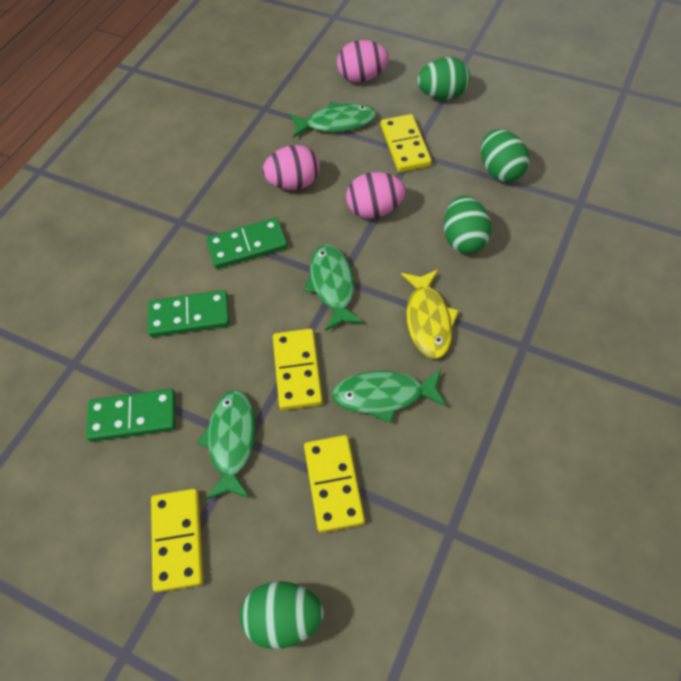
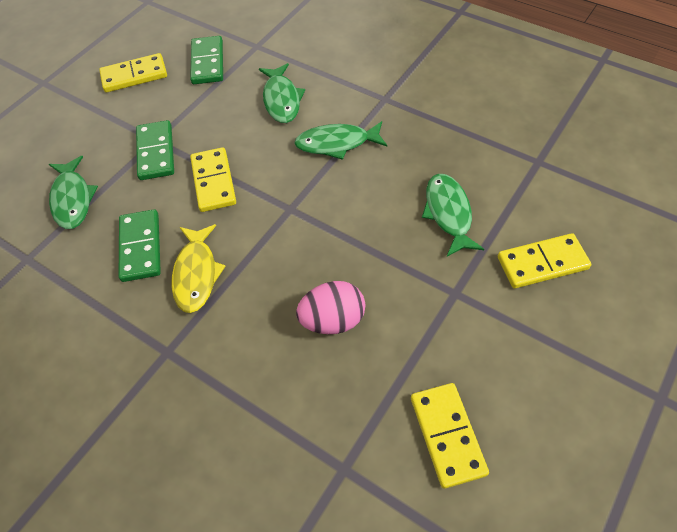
green egg: 4 -> 0
pink egg: 3 -> 1

